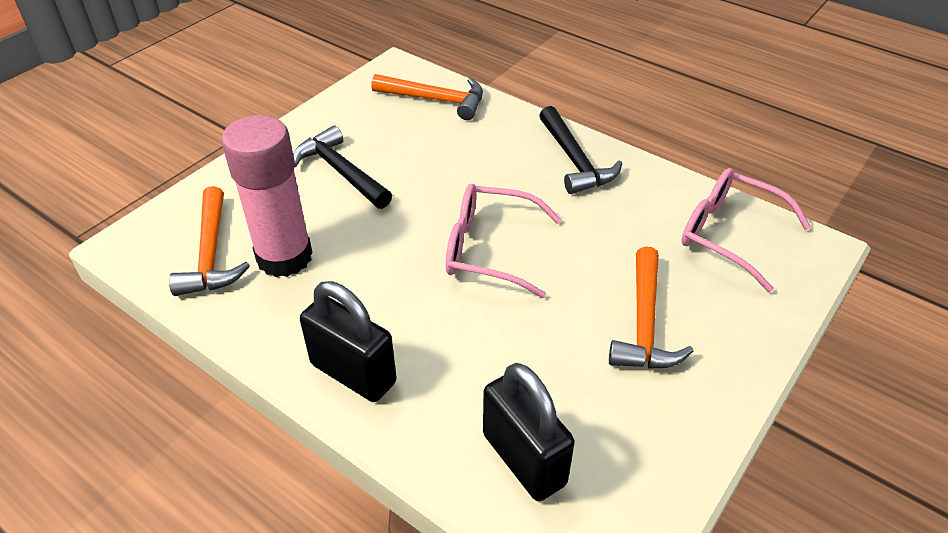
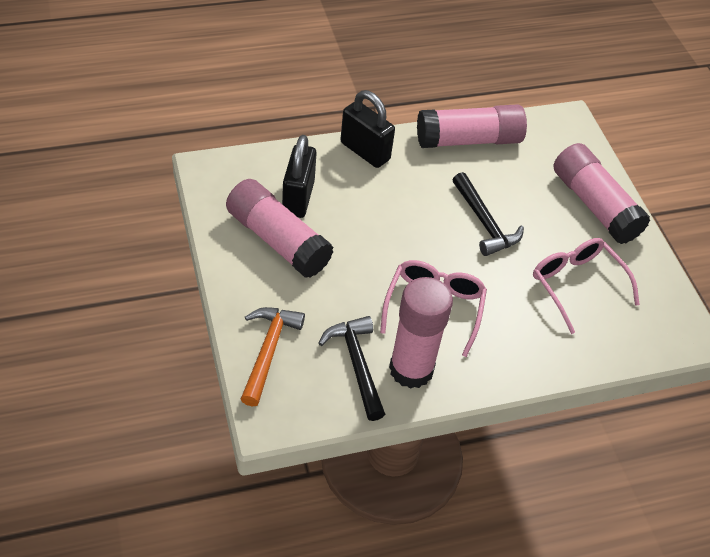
orange hammer: 3 -> 1
pink glue stick: 1 -> 4

